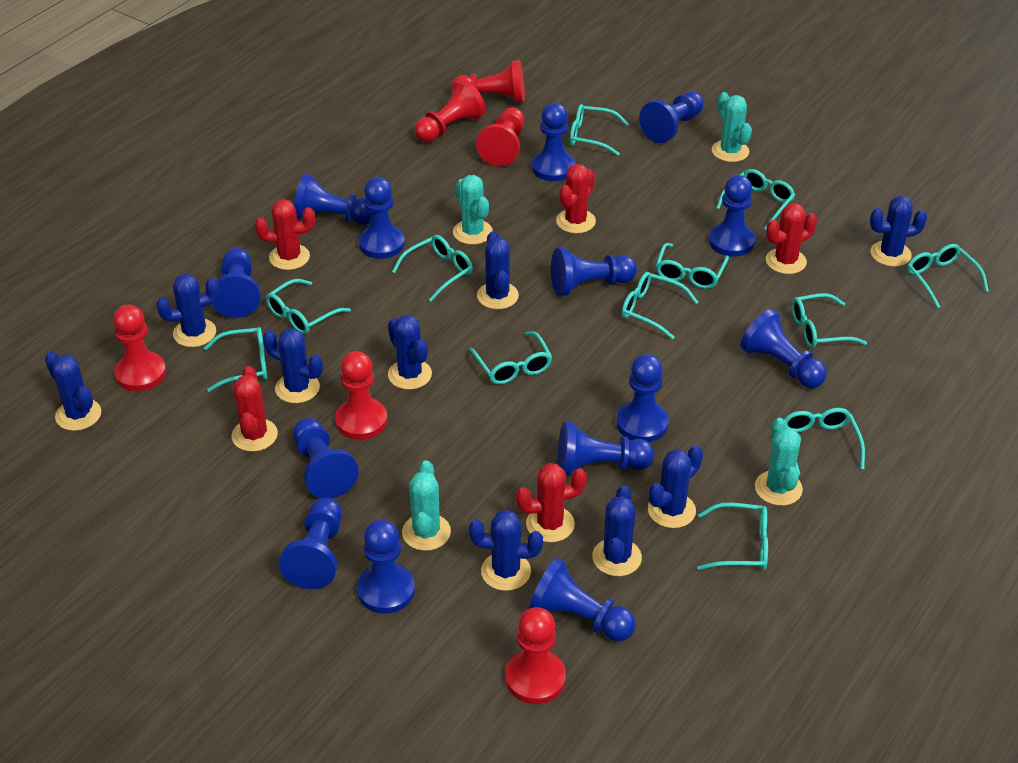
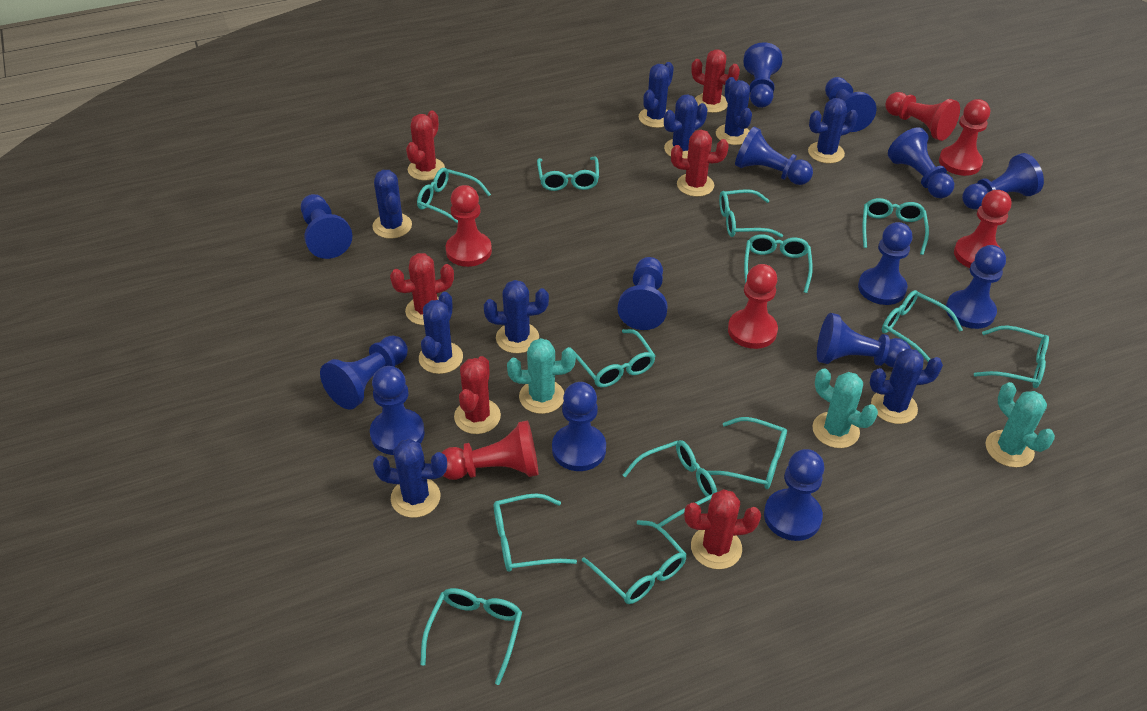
red cactus: 5 -> 6
turquoise cactus: 4 -> 3
turquoise glasses: 12 -> 13

